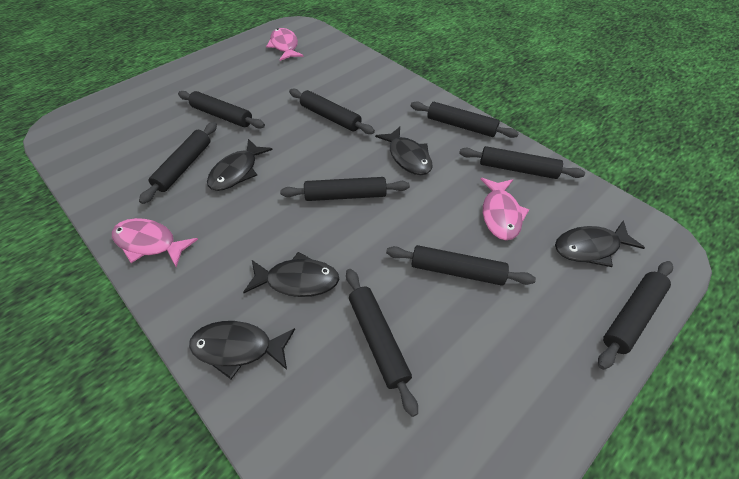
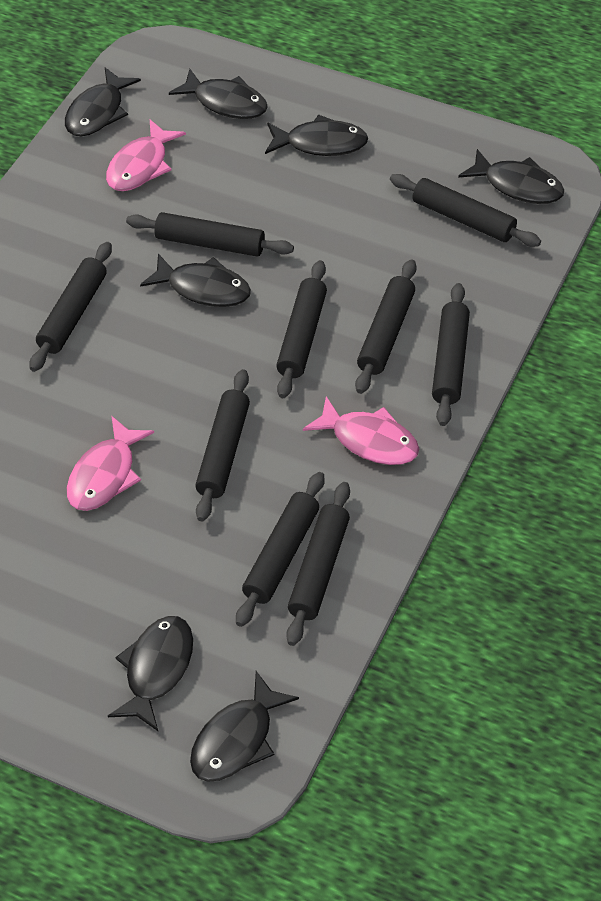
black fish: 5 -> 7

